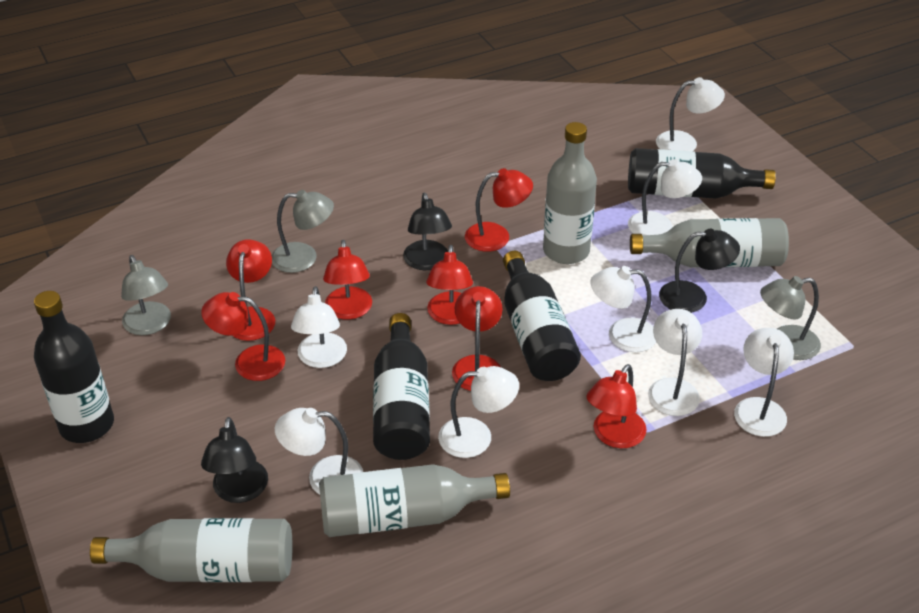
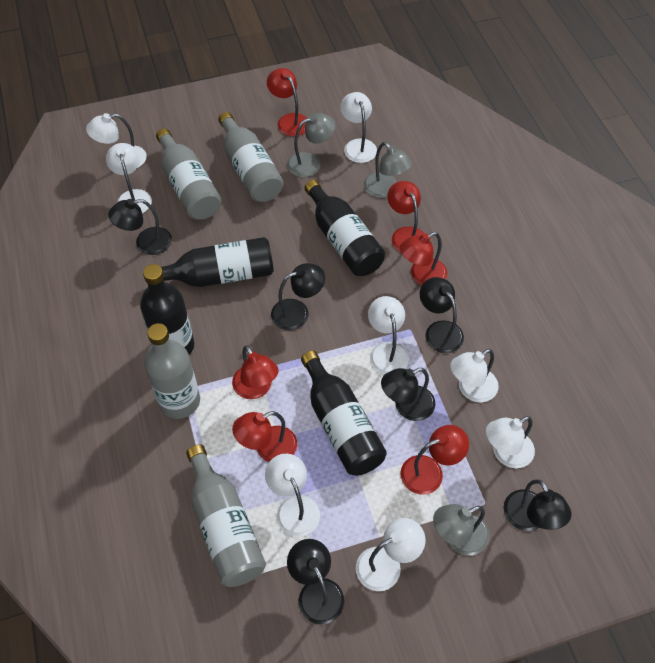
black lamp: 3 -> 6
red lamp: 7 -> 6

